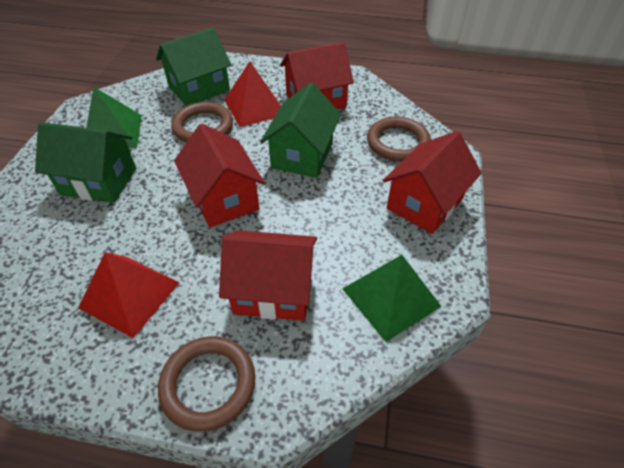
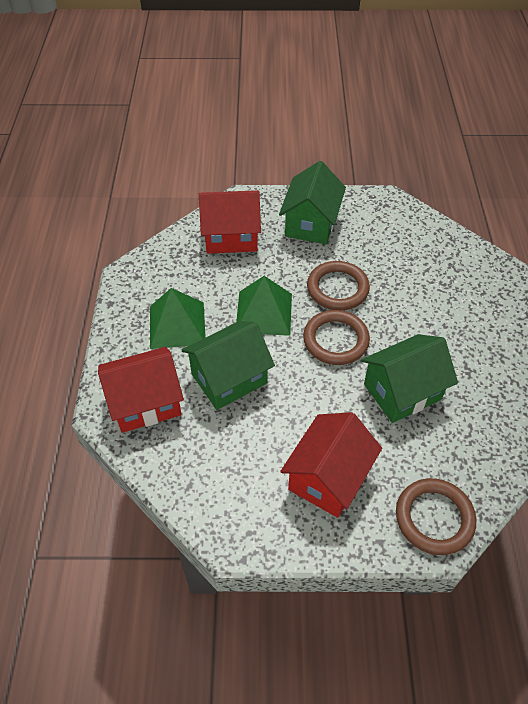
red house: 4 -> 3
red pyramid: 2 -> 0

